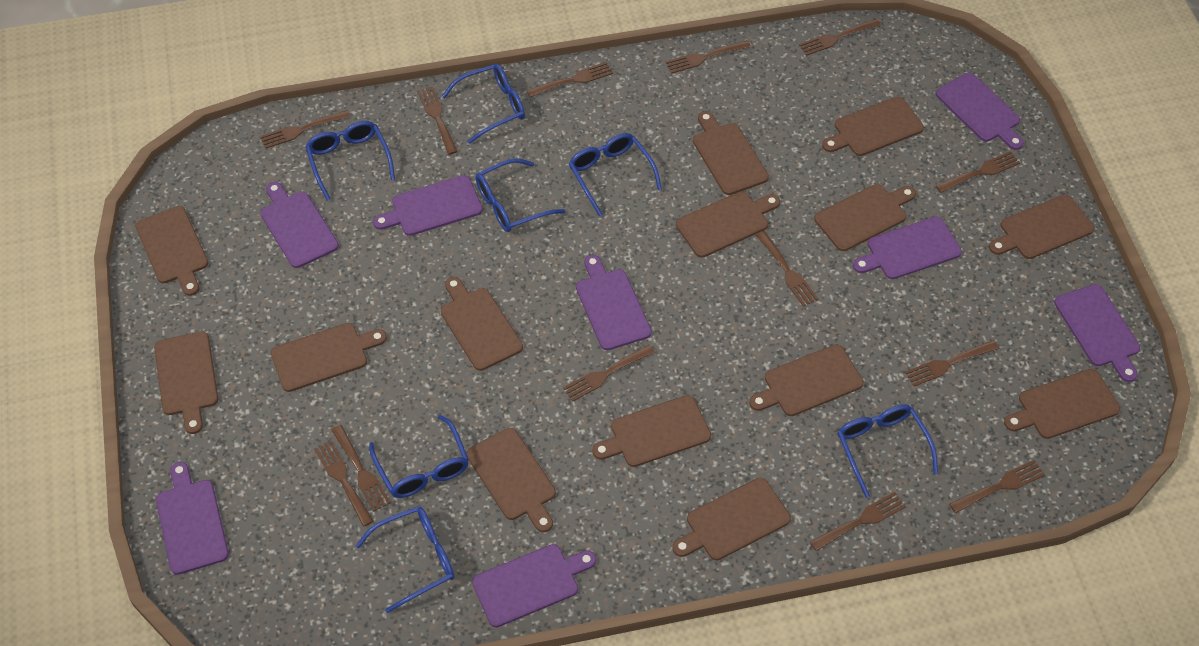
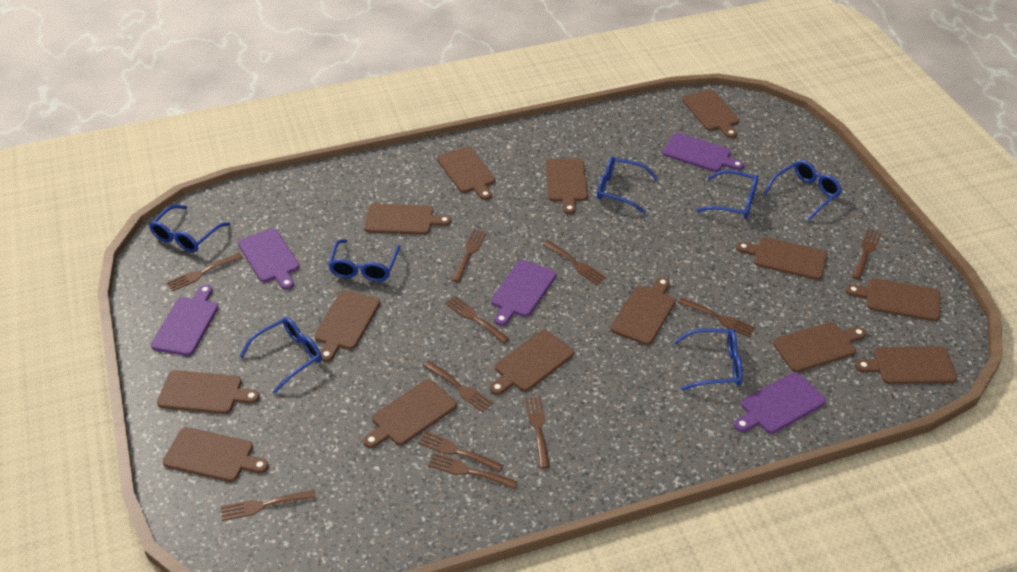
brown fork: 13 -> 11
purple cutting board: 8 -> 5

